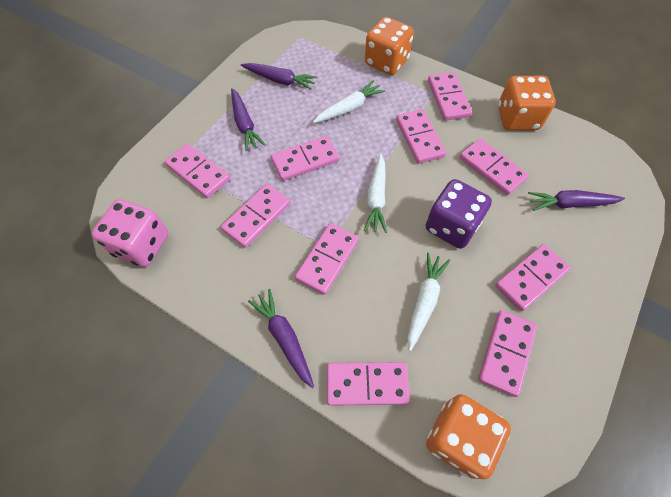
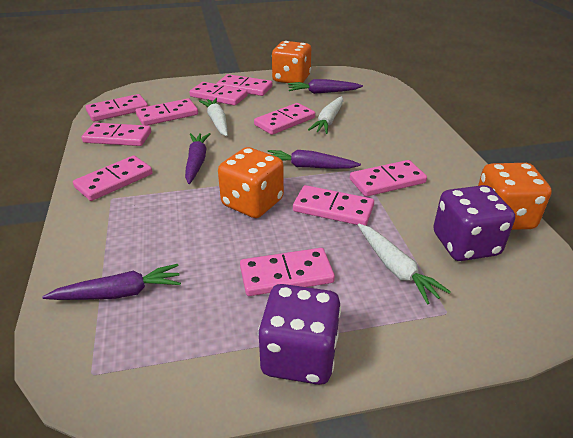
pink dice: 1 -> 0
purple dice: 1 -> 2

